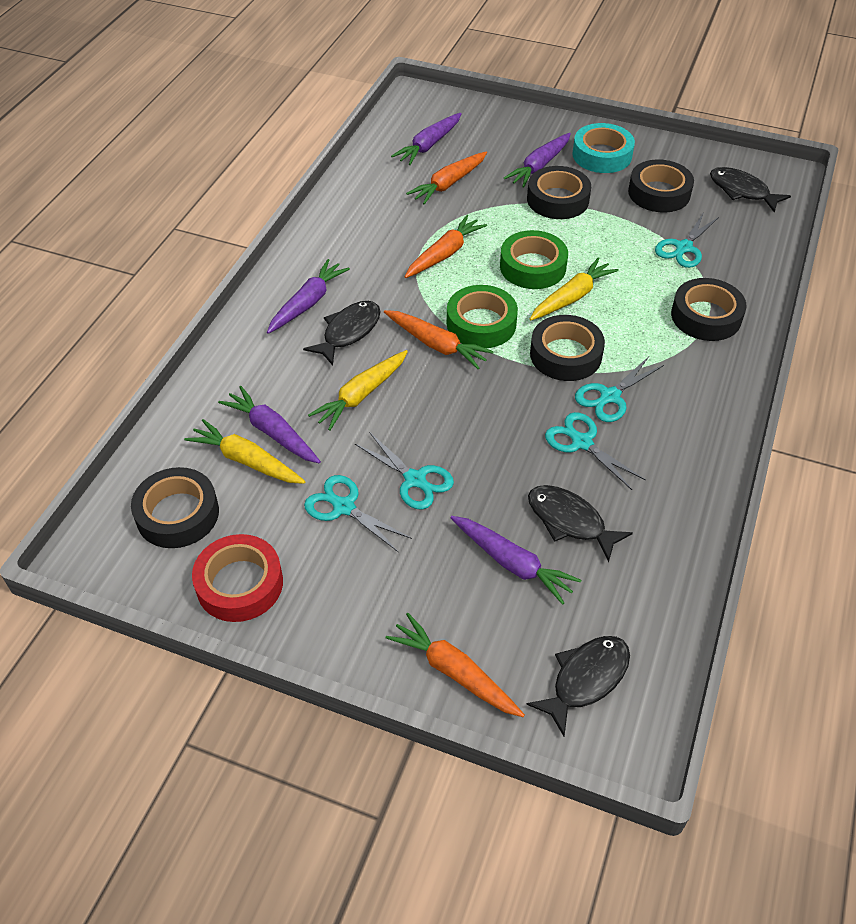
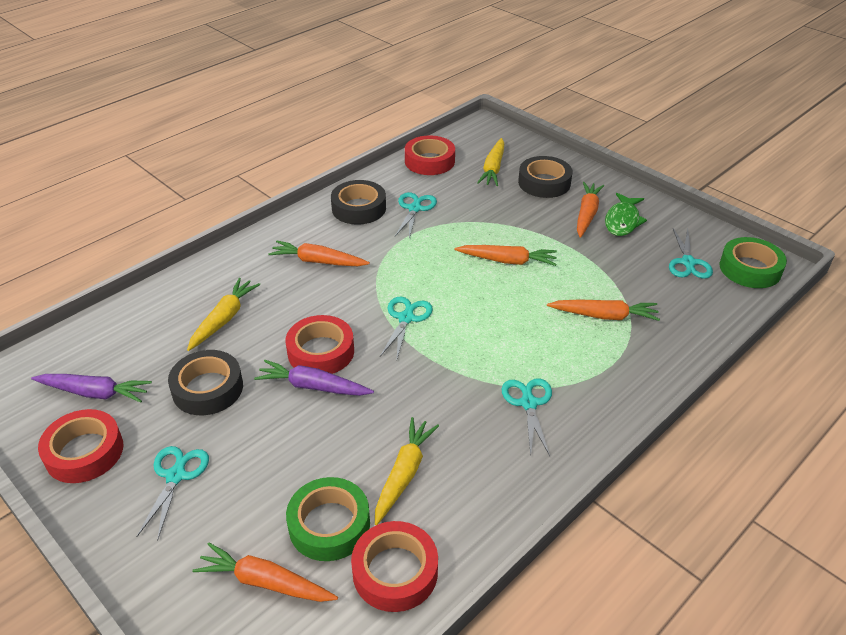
black fish: 4 -> 0
black tape: 5 -> 3
green fish: 0 -> 1
orange carrot: 4 -> 5
purple carrot: 5 -> 2
red tape: 1 -> 4
turquoise tape: 1 -> 0

